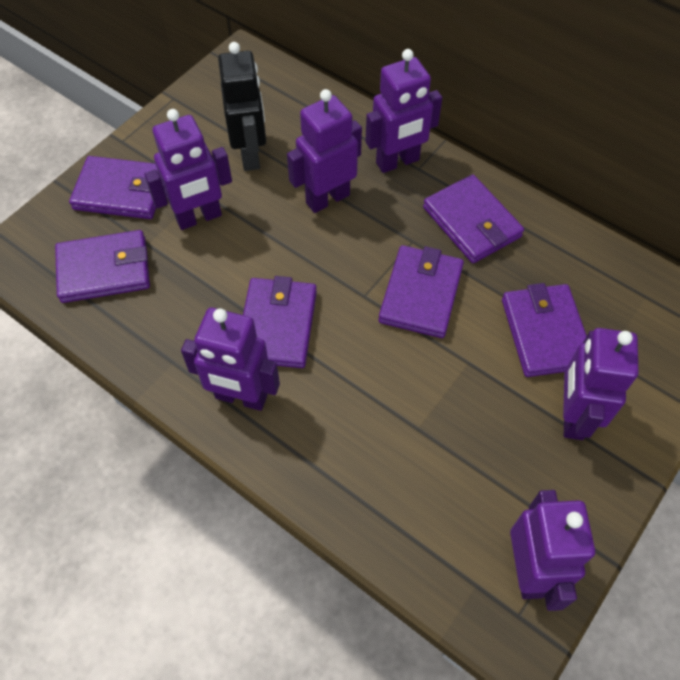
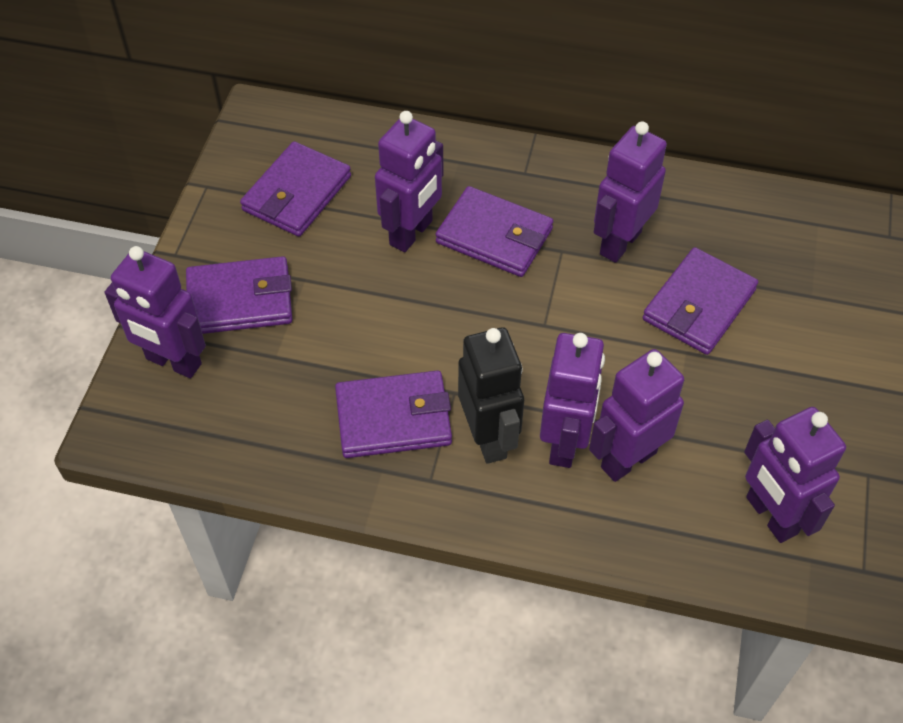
purple wallet: 6 -> 5

